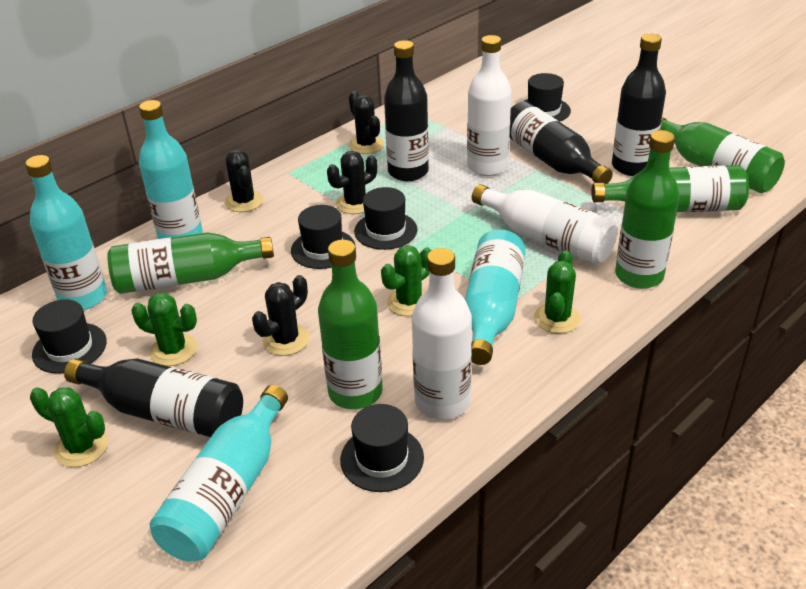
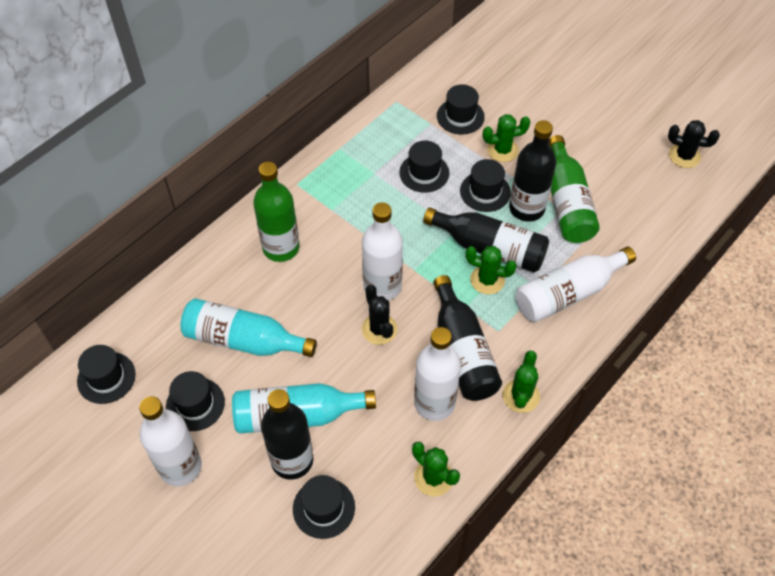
black cactus: 4 -> 2
black hat: 5 -> 6
green bottle: 5 -> 2
turquoise bottle: 4 -> 2
white bottle: 3 -> 4

